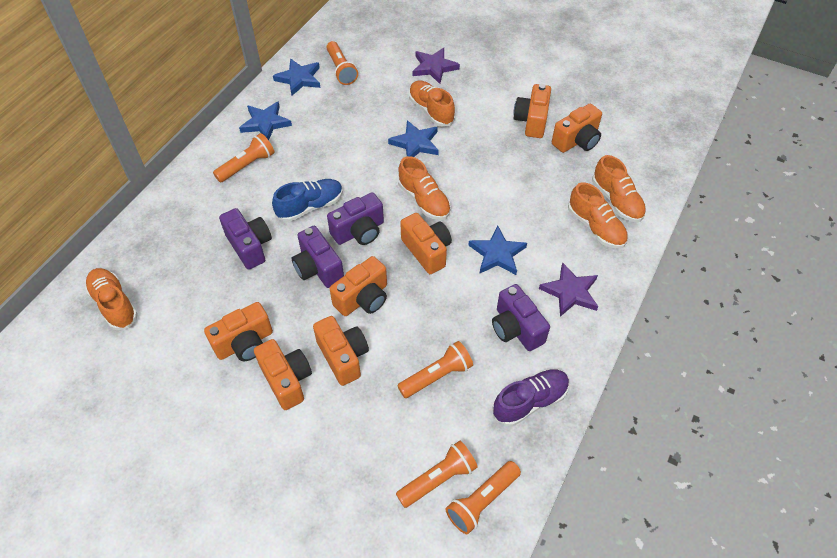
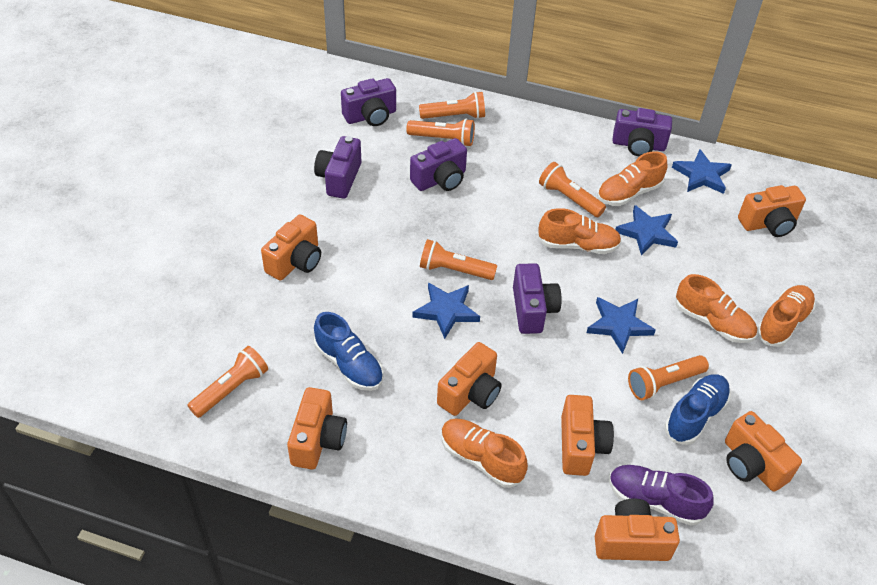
blue shoe: 1 -> 2
orange flashlight: 5 -> 6
purple camera: 4 -> 5
purple star: 2 -> 0

